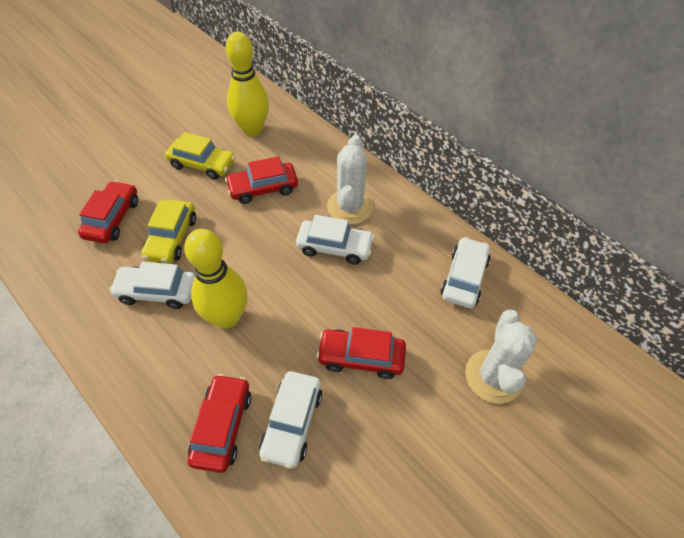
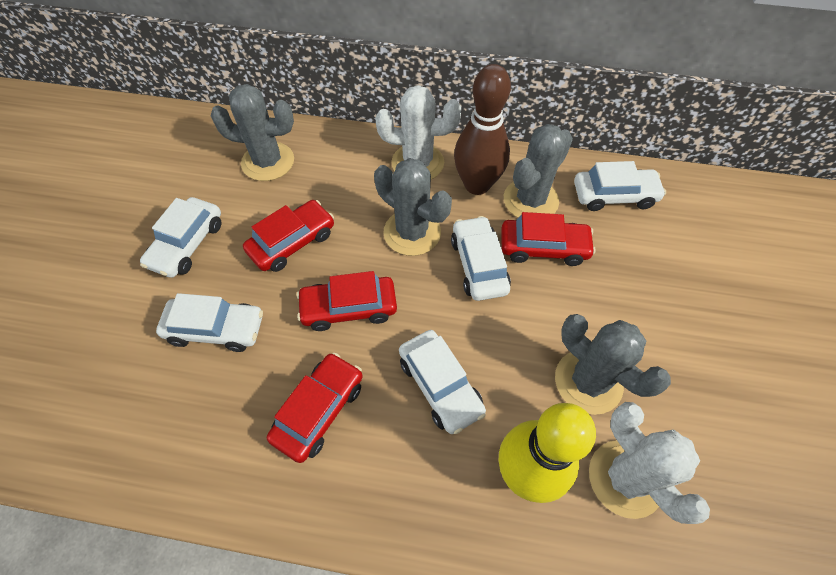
brown bowling pin: 0 -> 1
grey cactus: 0 -> 4
white car: 4 -> 5
yellow bowling pin: 2 -> 1
yellow car: 2 -> 0

